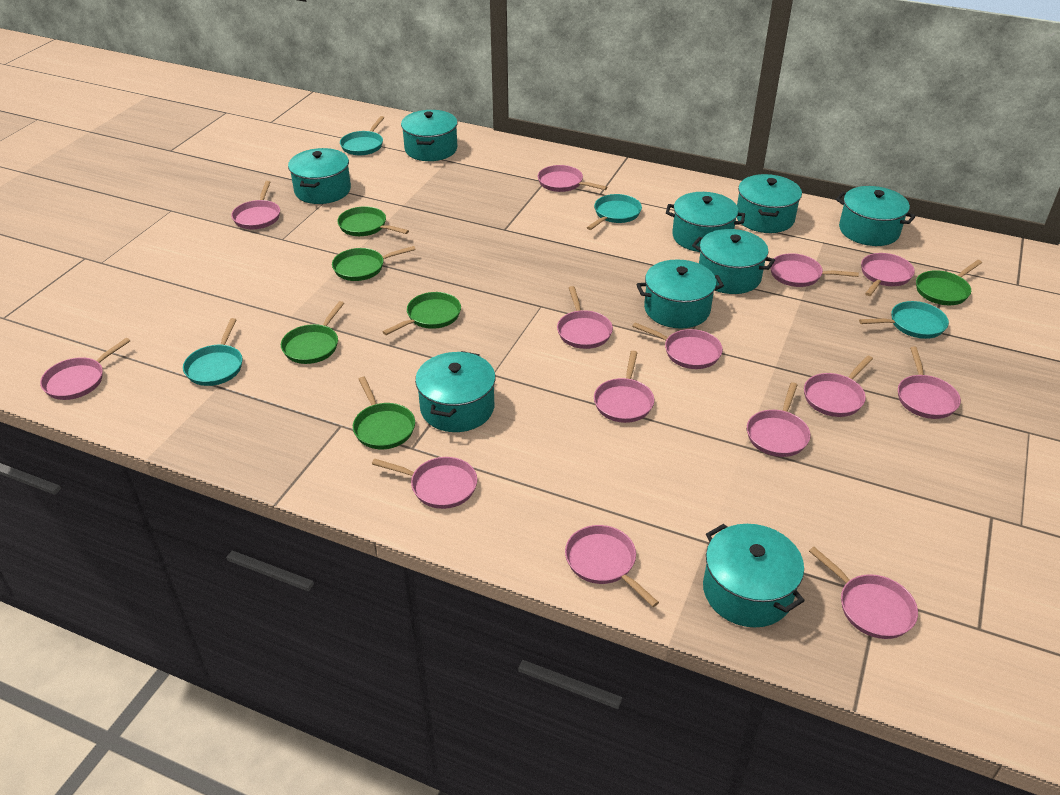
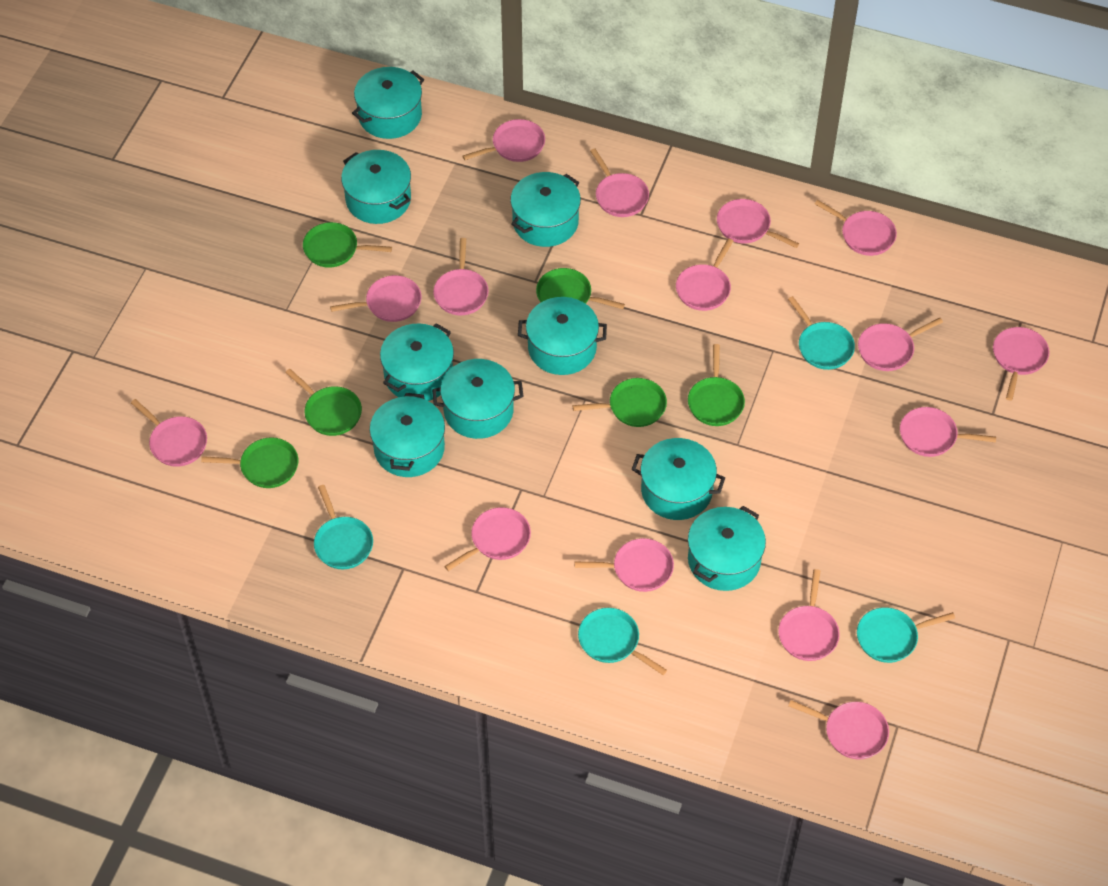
pink pan: 14 -> 15

